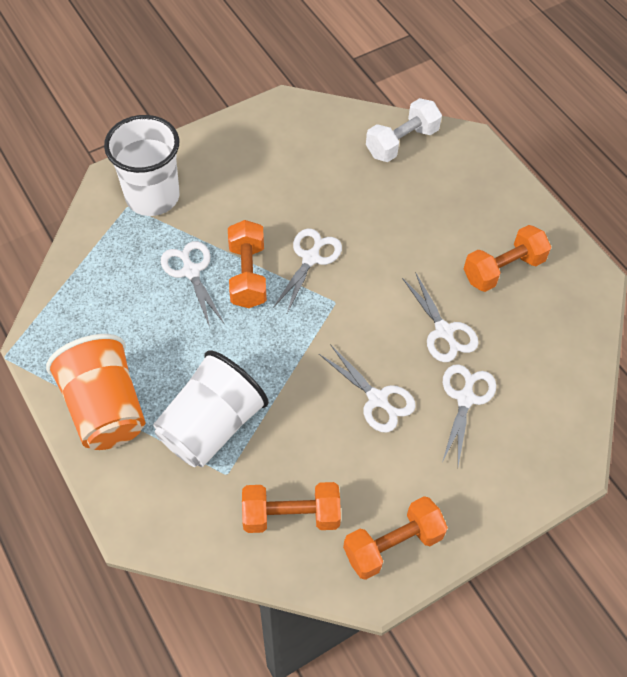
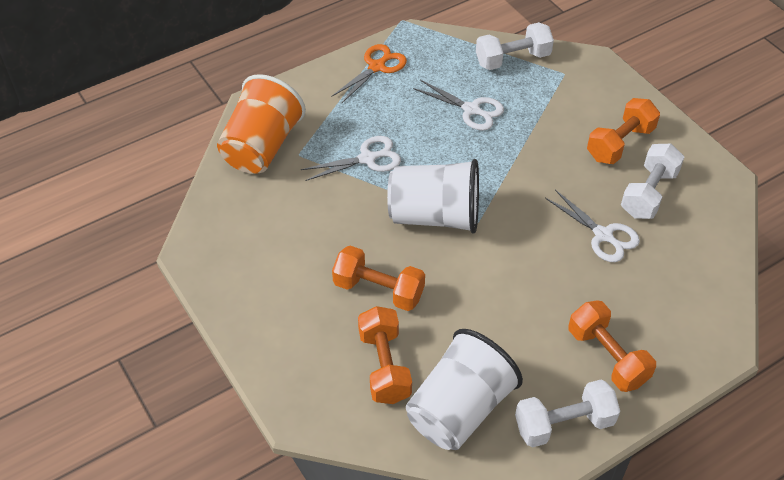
orange scissors: 0 -> 1
white dumbbell: 1 -> 3
white scissors: 5 -> 3

